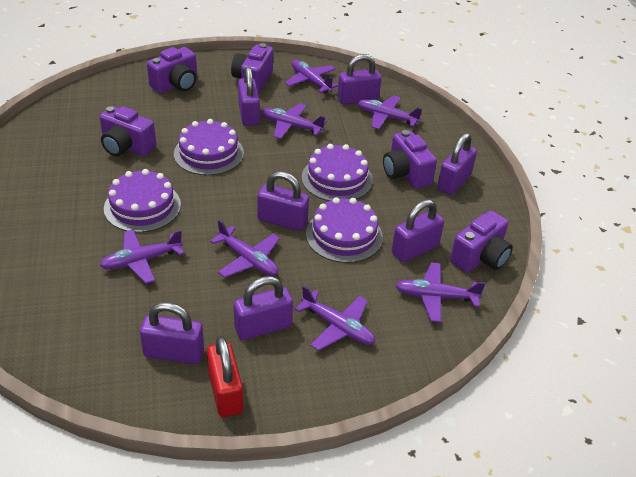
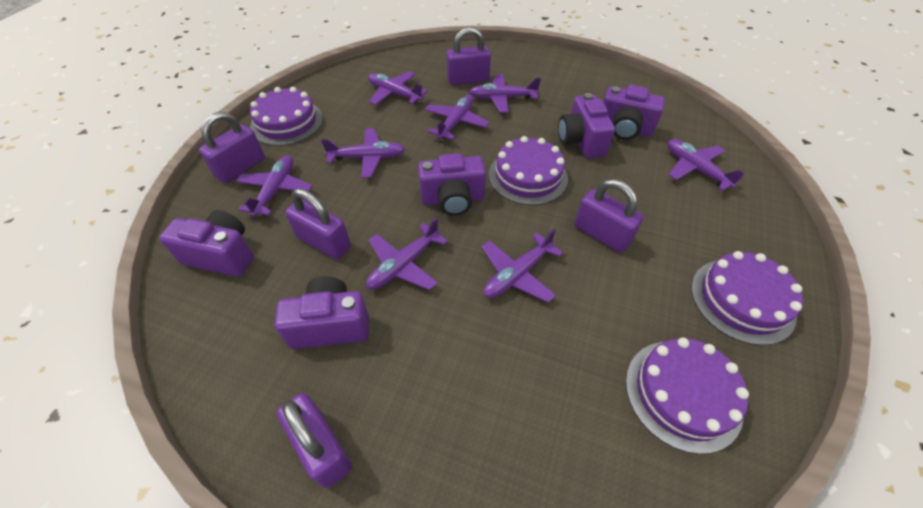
purple padlock: 7 -> 5
purple plane: 7 -> 8
red padlock: 1 -> 0

